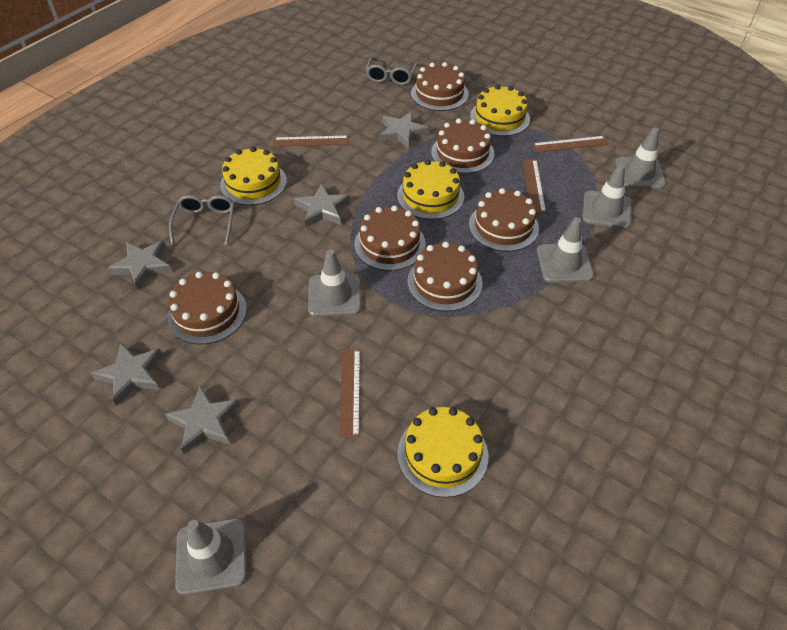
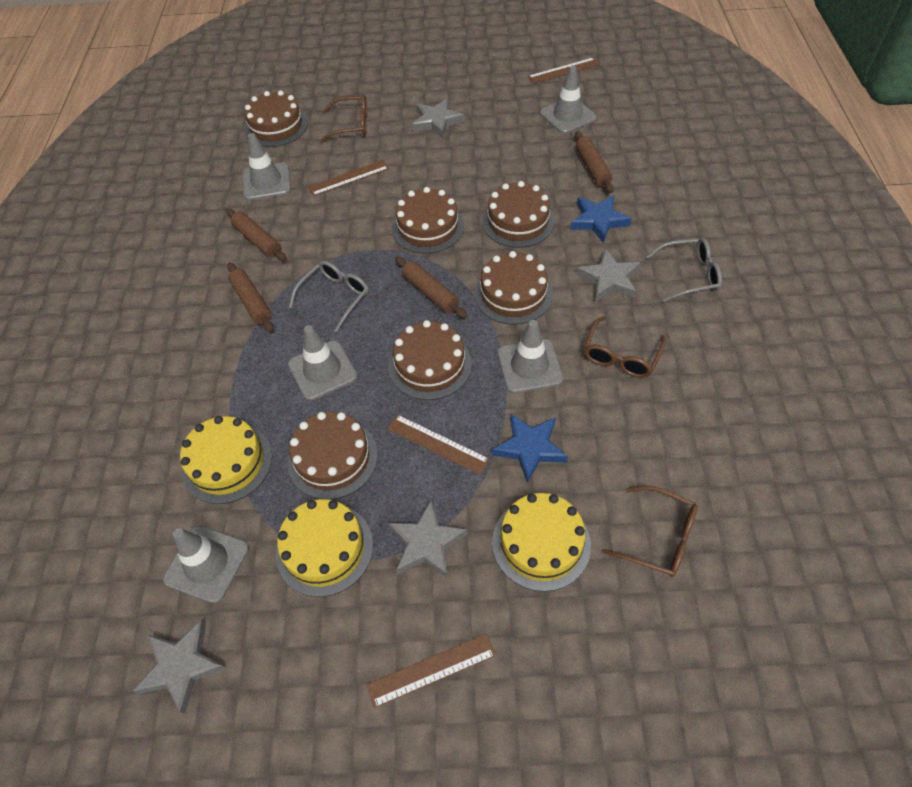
blue star: 0 -> 2
brown glasses: 0 -> 3
brown rolling pin: 0 -> 4
grey star: 5 -> 4
yellow cake: 4 -> 3

